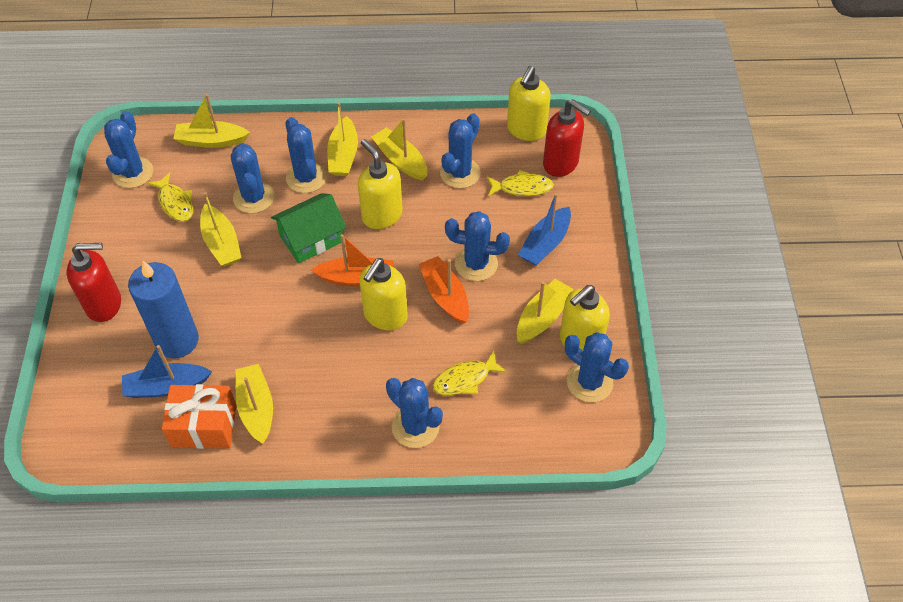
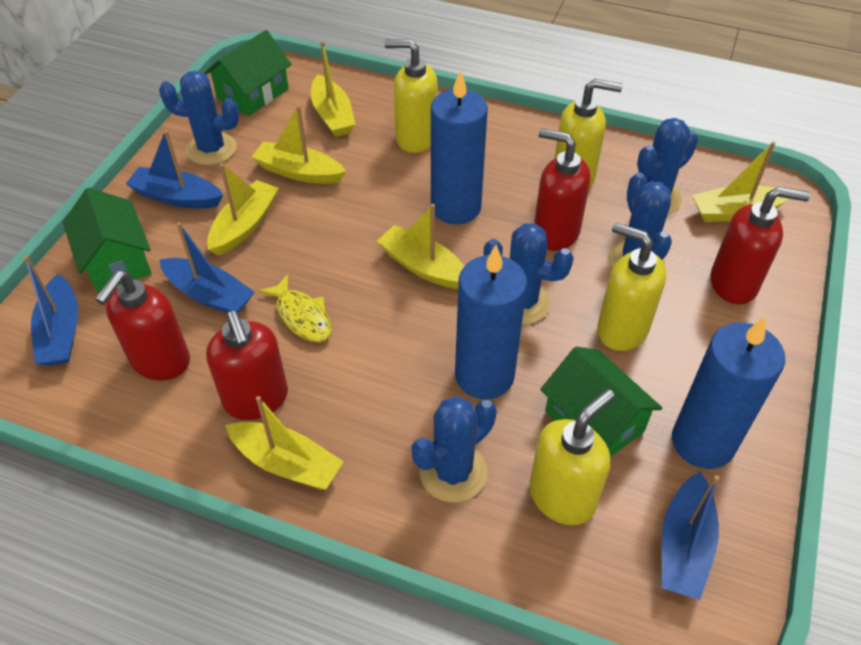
blue boat: 2 -> 4
blue cactus: 7 -> 5
blue candle: 1 -> 3
green house: 1 -> 3
orange boat: 2 -> 0
orange gift: 1 -> 0
red soap dispenser: 2 -> 4
yellow fish: 3 -> 1

